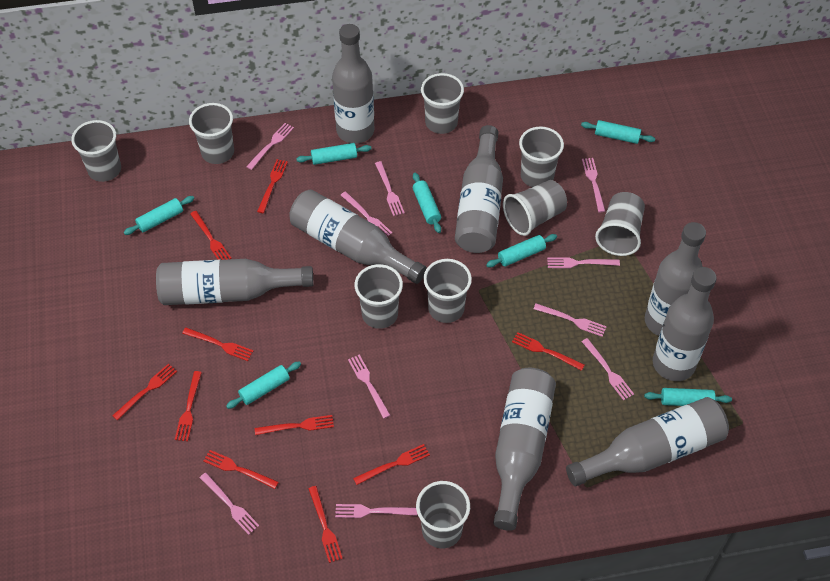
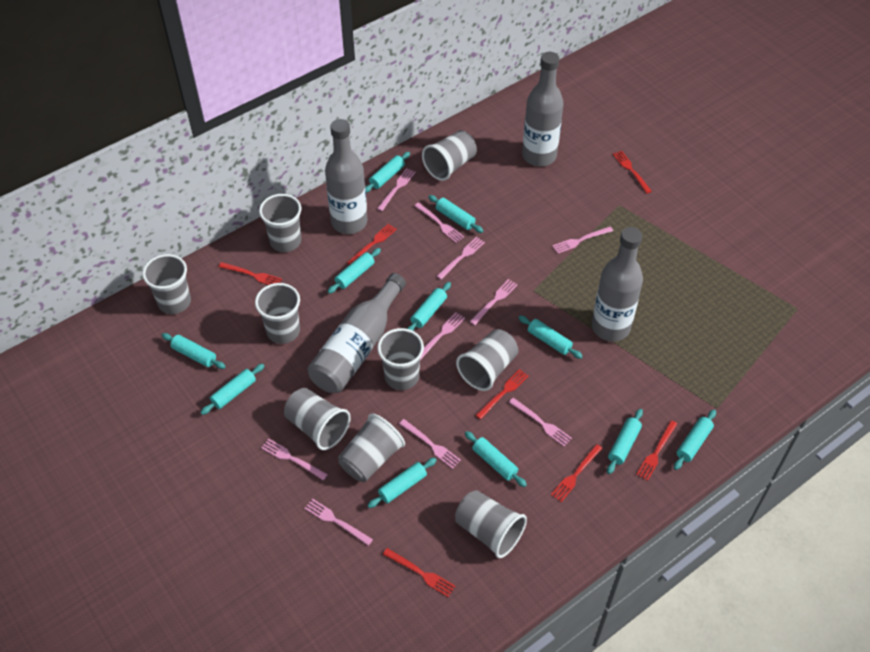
grey bottle: 8 -> 4
red fork: 10 -> 7
turquoise rolling pin: 7 -> 11

